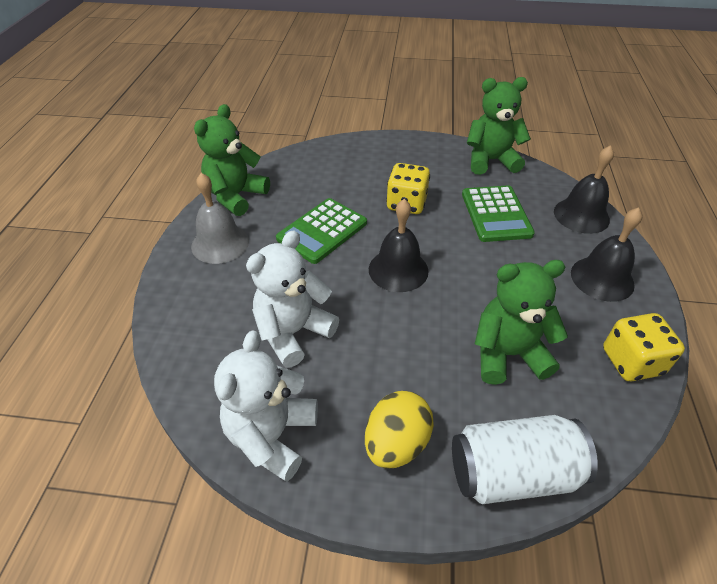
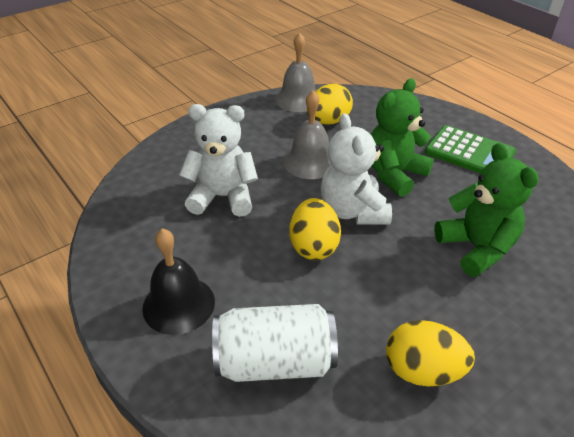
black bell: 3 -> 1
green calculator: 2 -> 1
green teddy bear: 3 -> 2
grey bell: 1 -> 2
yellow dice: 2 -> 0
yellow egg: 1 -> 3

